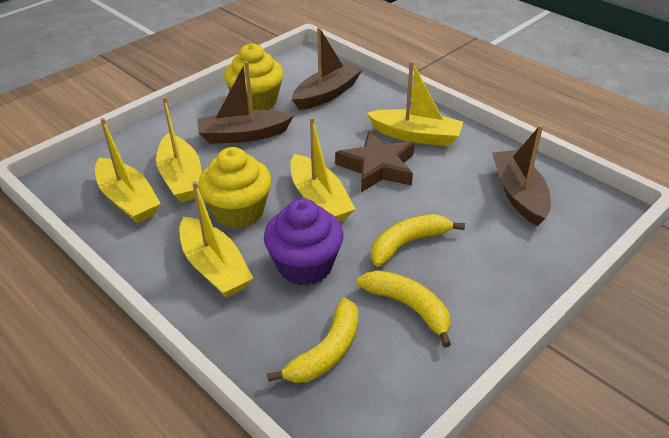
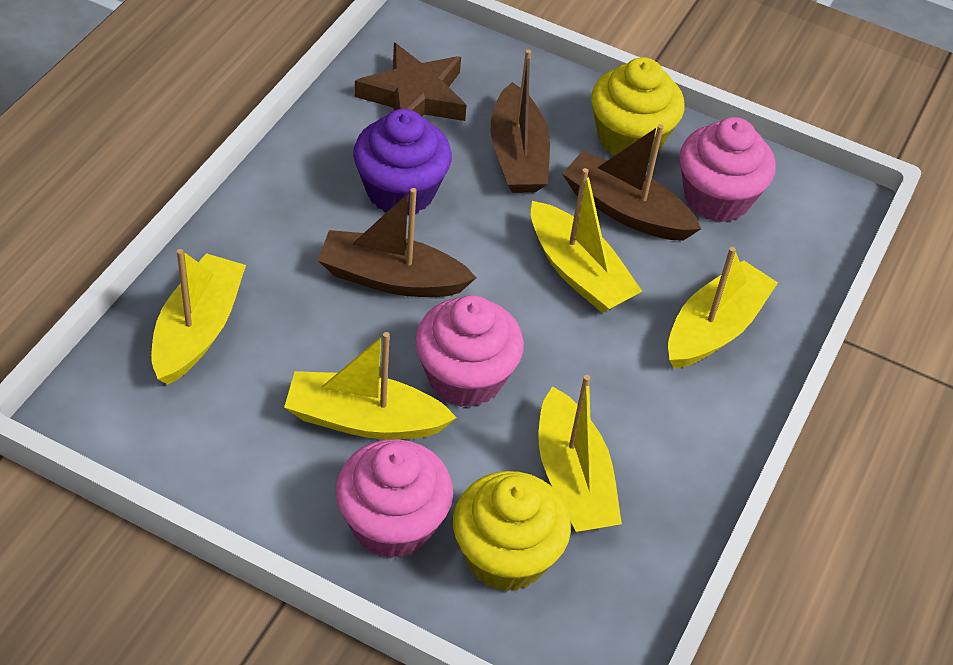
pink cupcake: 0 -> 3
yellow banana: 3 -> 0

